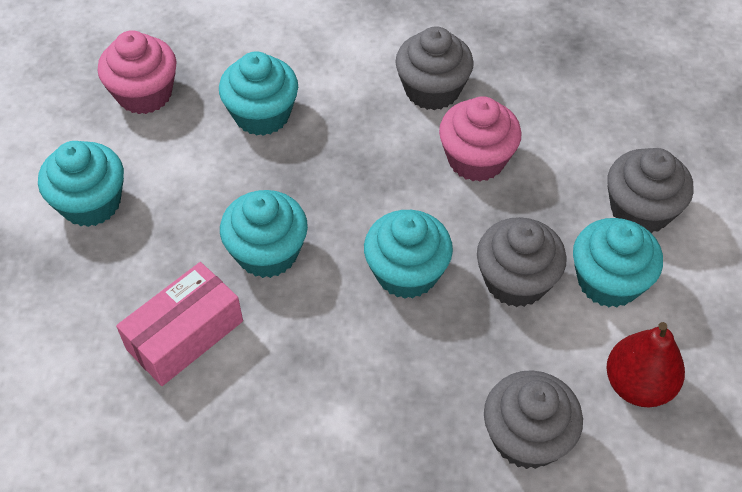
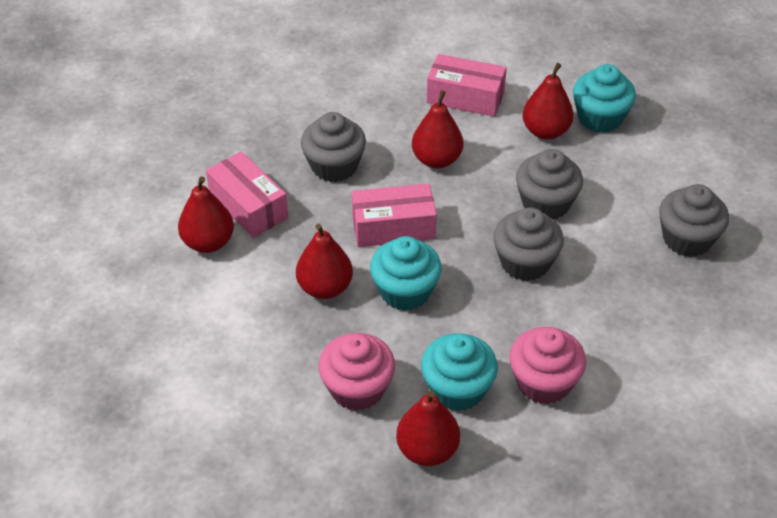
pink box: 1 -> 3
red pear: 1 -> 5
turquoise cupcake: 5 -> 3

